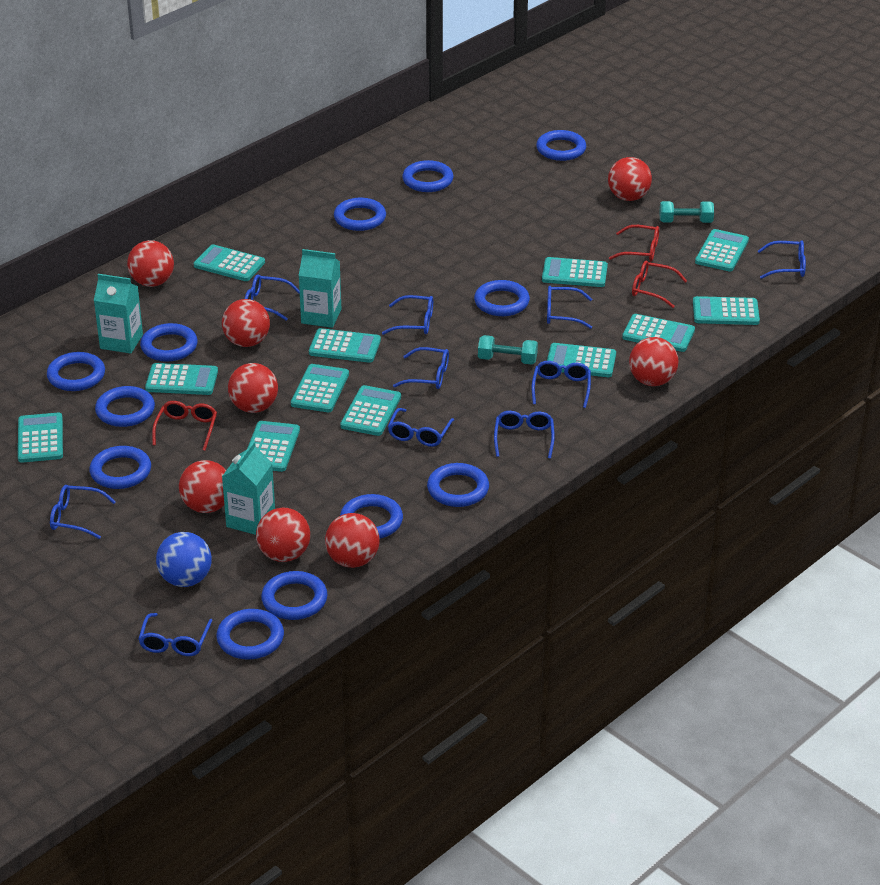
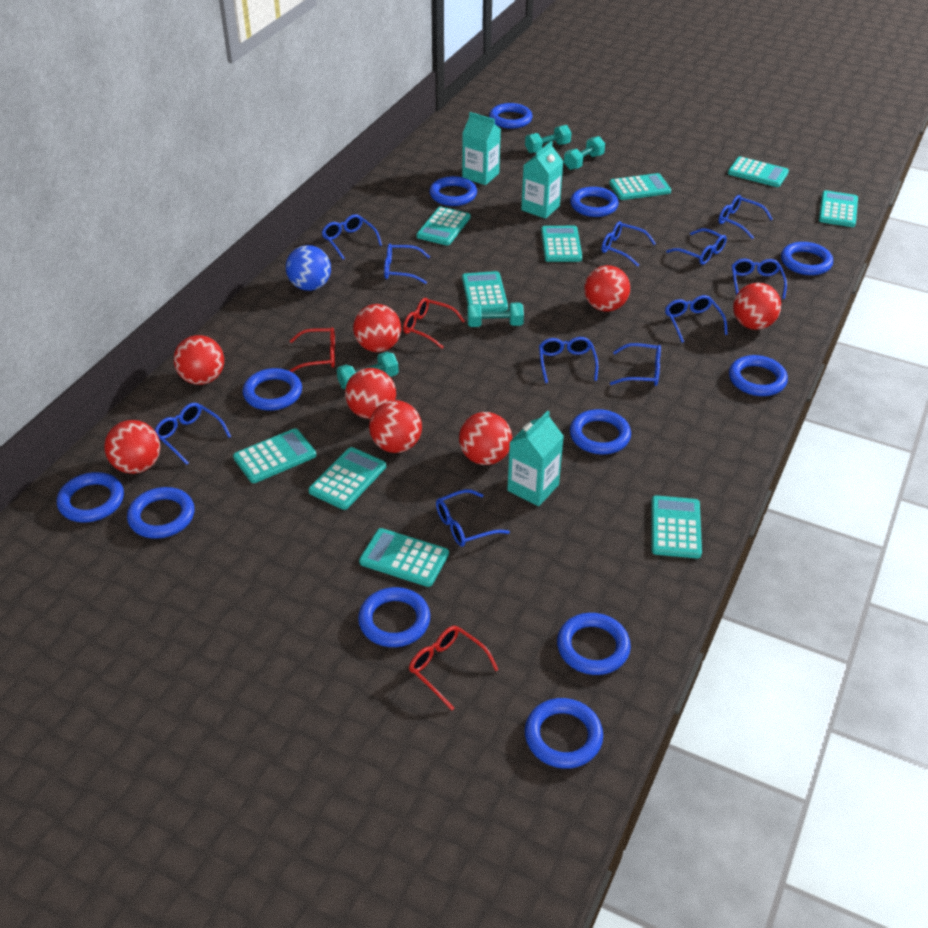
blue glasses: 10 -> 11
turquoise calculator: 12 -> 10
turquoise dumbbell: 2 -> 4

